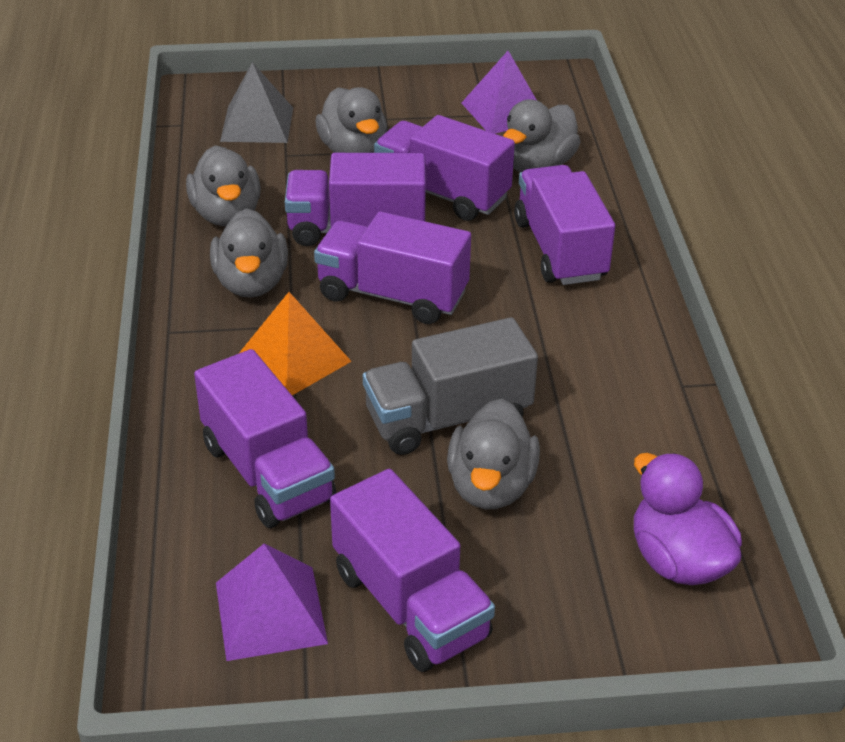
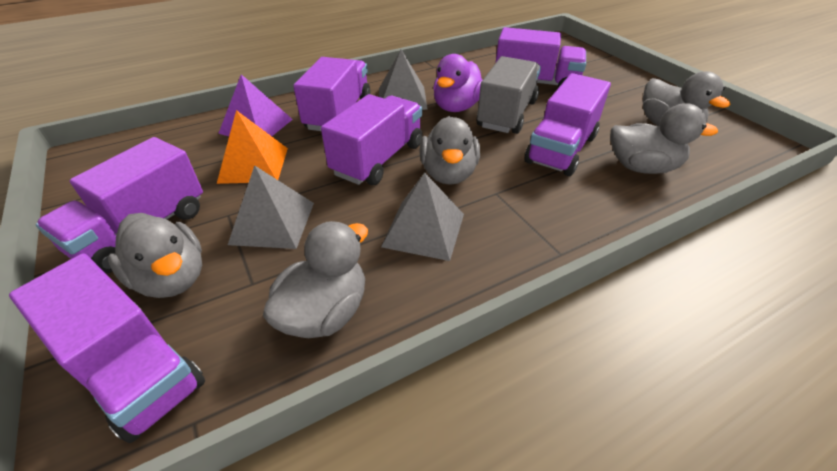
grey pyramid: 1 -> 3
purple pyramid: 2 -> 1

